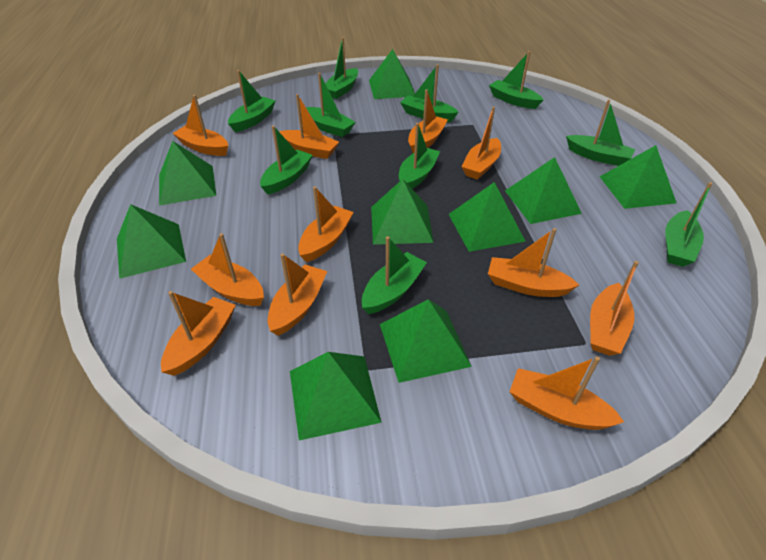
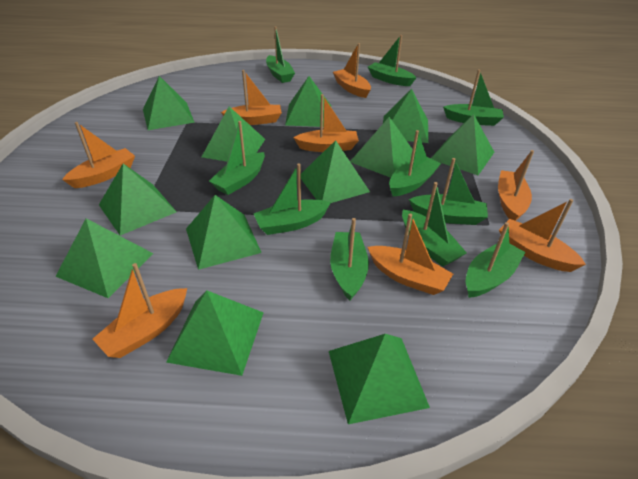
green pyramid: 9 -> 12
orange boat: 11 -> 8

